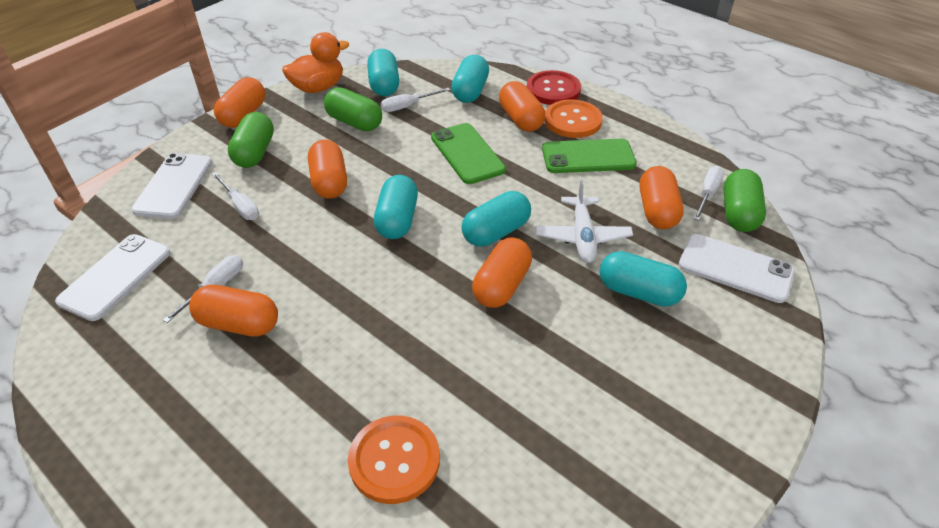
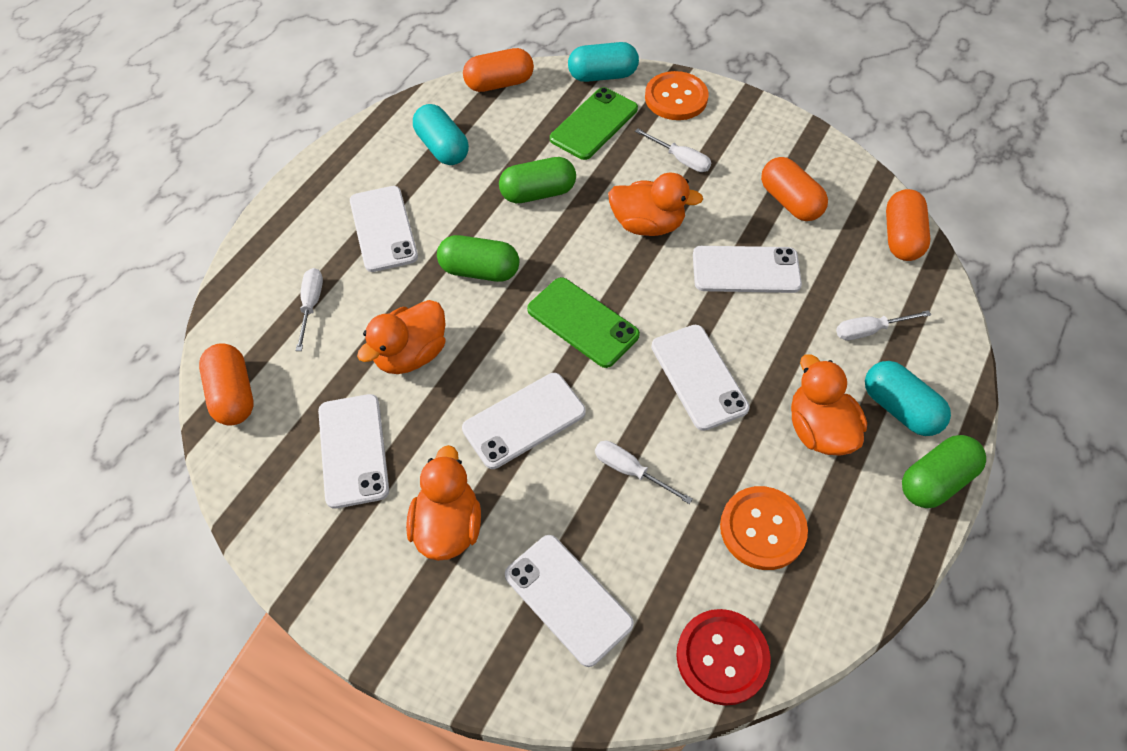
orange capsule: 6 -> 4
orange duck: 1 -> 4
turquoise capsule: 5 -> 3
white phone: 3 -> 6
white plane: 1 -> 0

